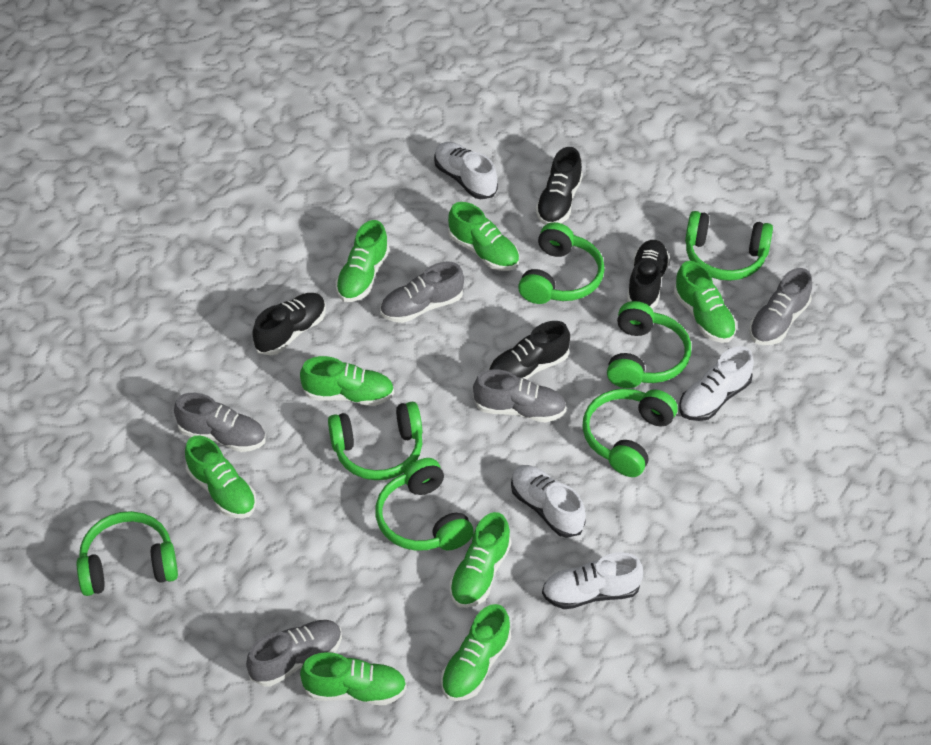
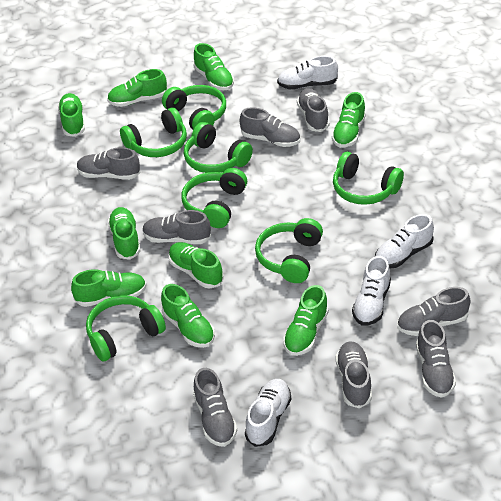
black shoe: 4 -> 0
green shoe: 8 -> 9
grey shoe: 5 -> 8

